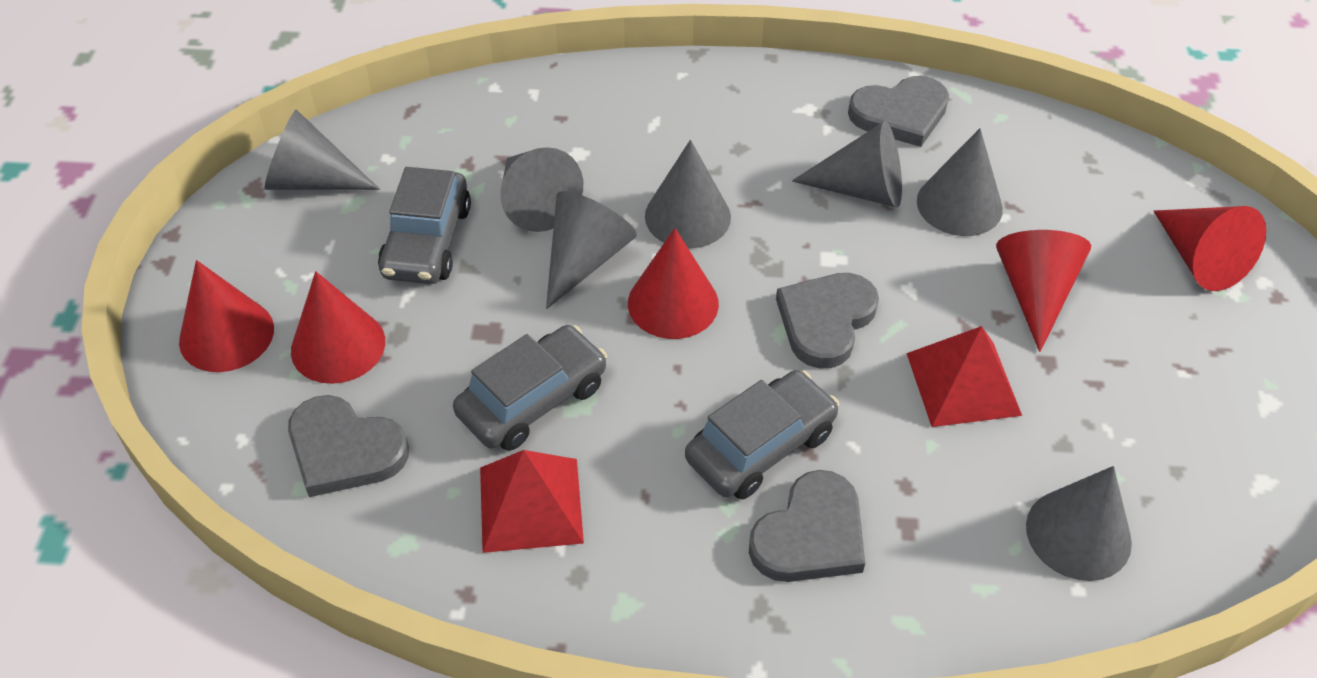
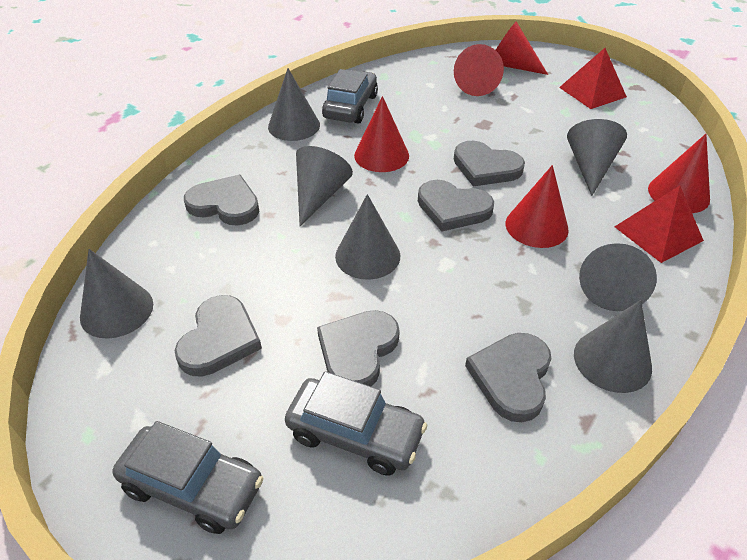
grey heart: 4 -> 6

